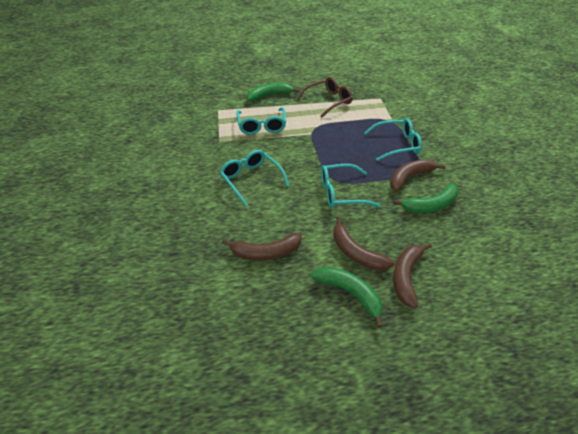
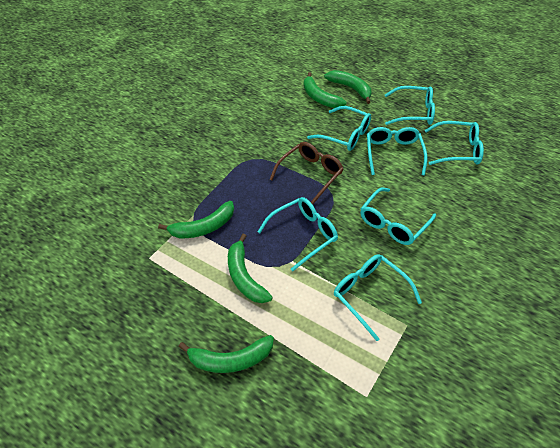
brown banana: 4 -> 0
green banana: 3 -> 5
turquoise glasses: 4 -> 7

